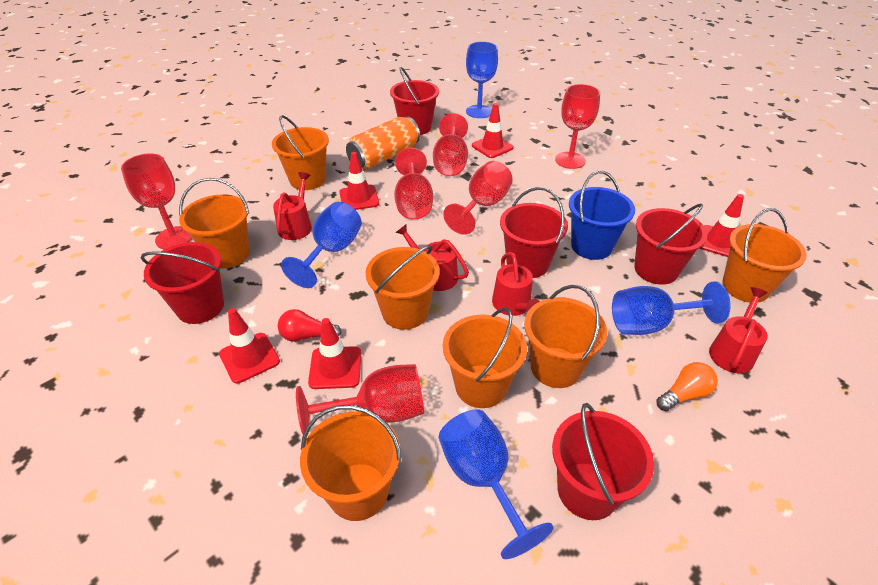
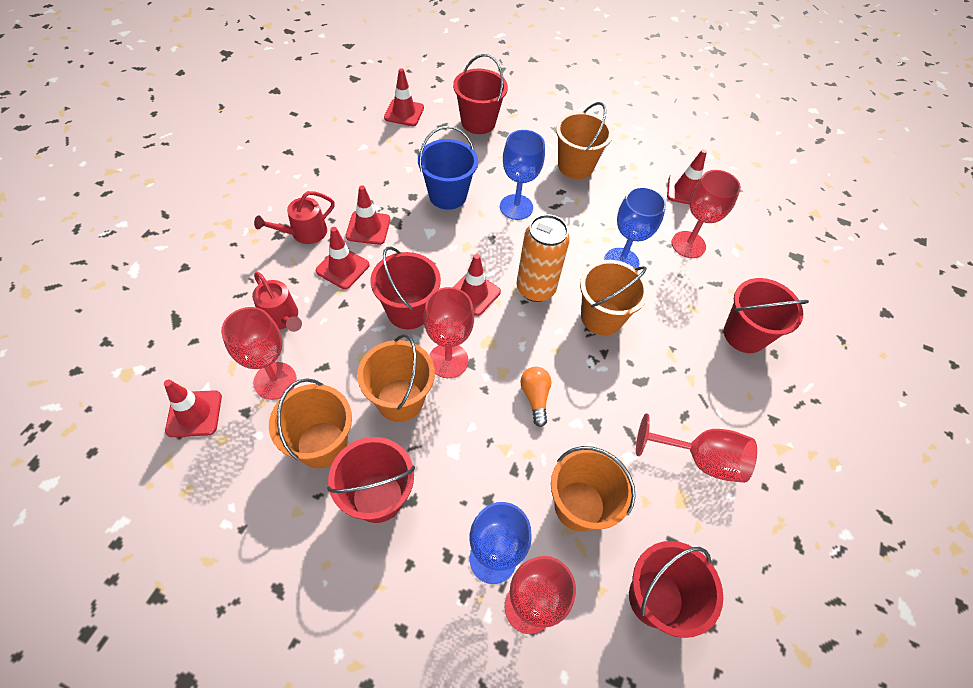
blue goblet: 4 -> 3
orange bucket: 7 -> 5
red goblet: 6 -> 5
red light bulb: 1 -> 0
red traffic cone: 5 -> 6
red watering can: 4 -> 2

